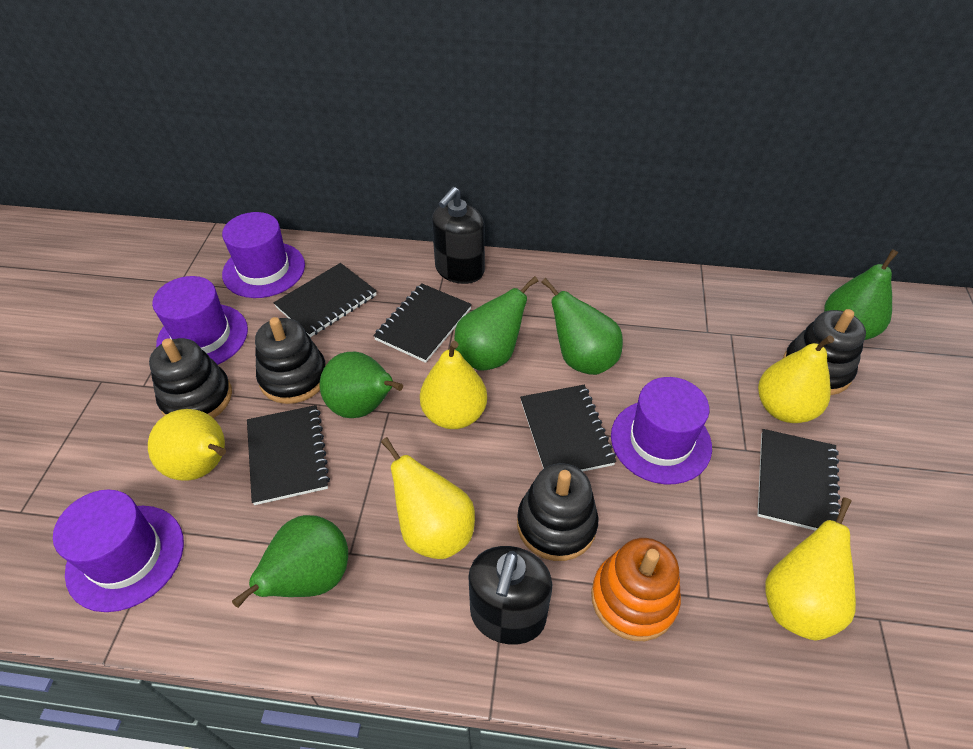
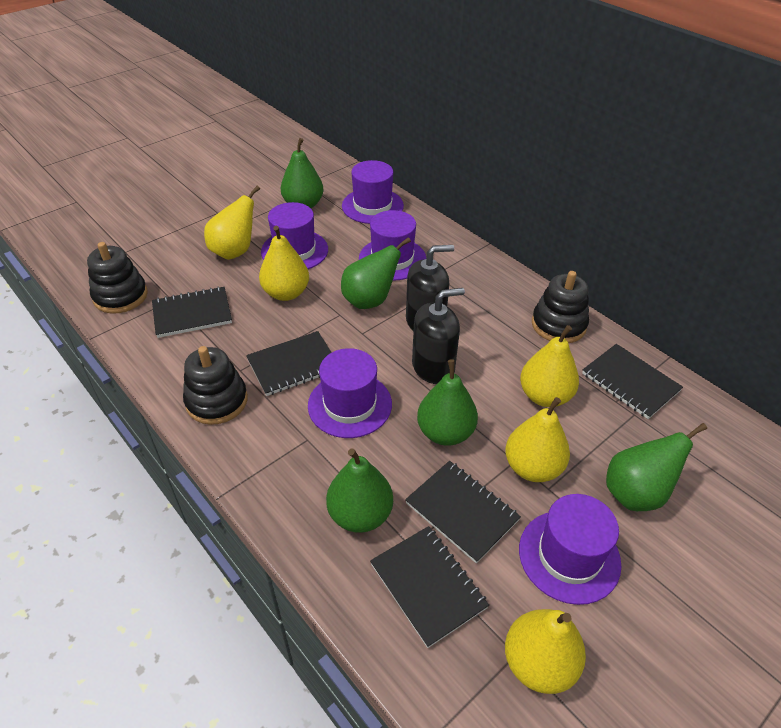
black stacking toy: 4 -> 3
orange stacking toy: 1 -> 0
purple hat: 4 -> 5

